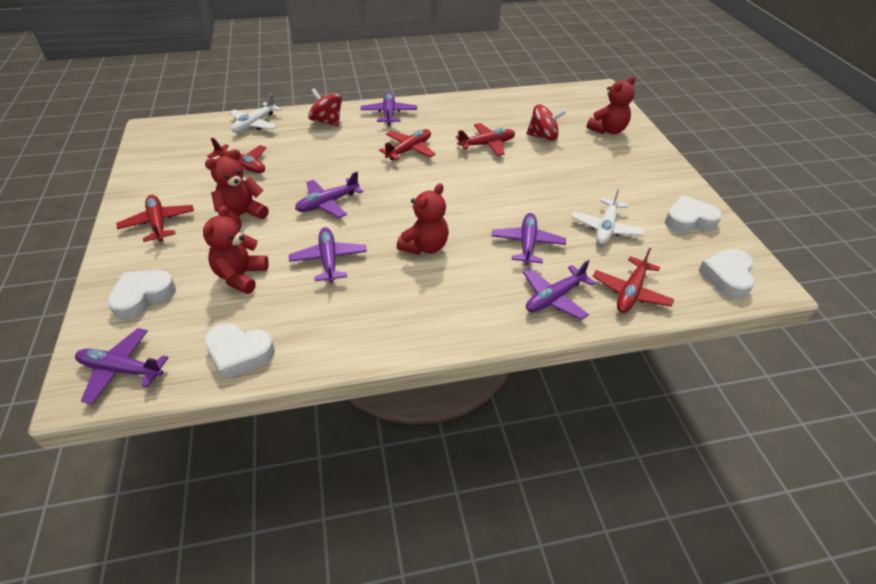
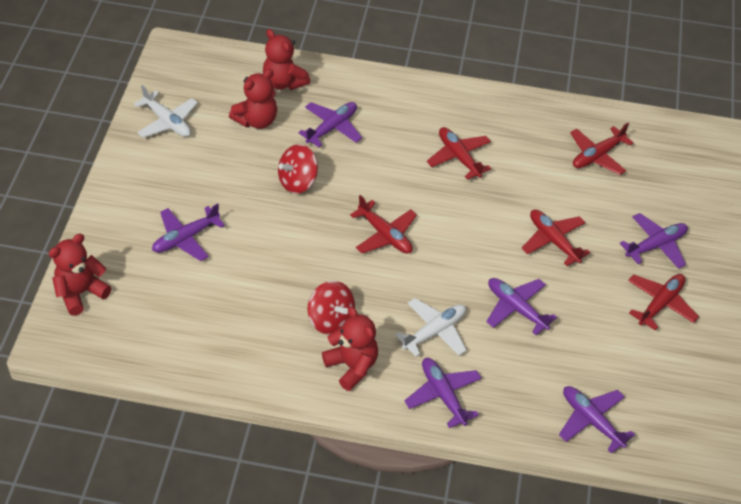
white heart: 4 -> 0

